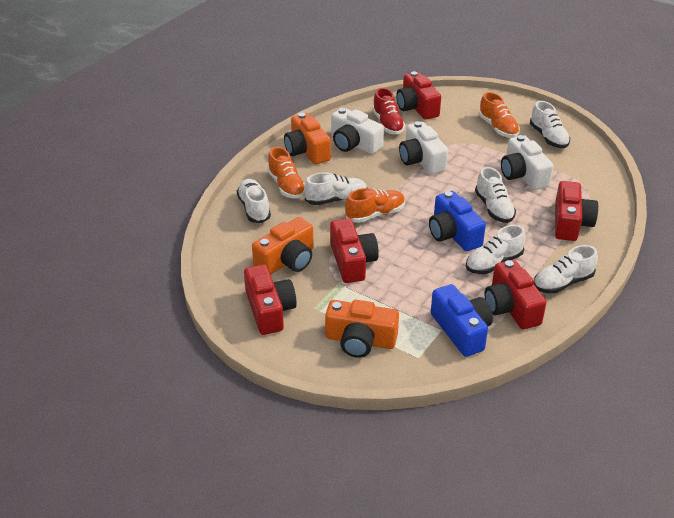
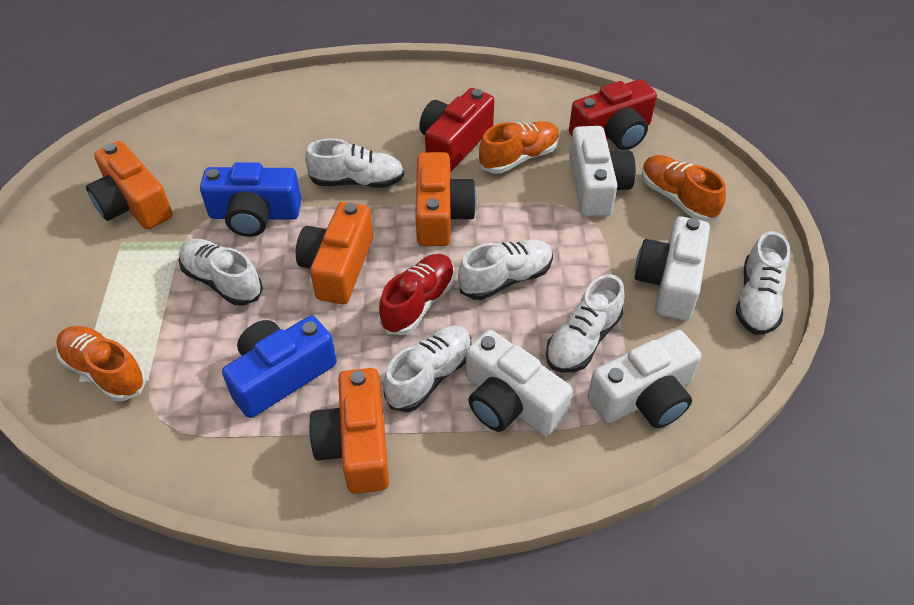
orange camera: 3 -> 4
red camera: 5 -> 2
white camera: 3 -> 4

